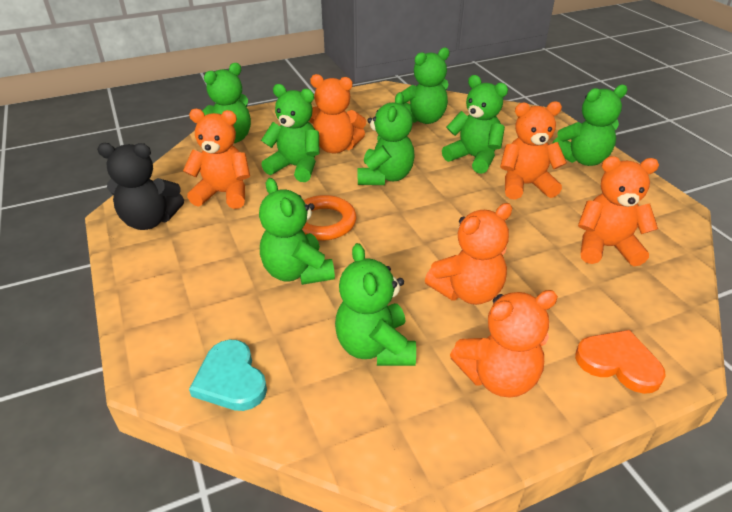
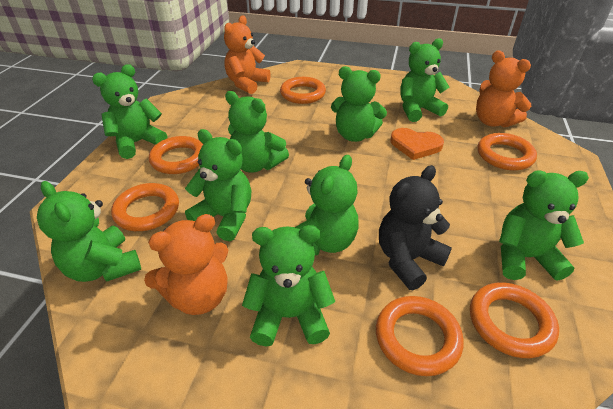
green teddy bear: 8 -> 9
orange ring: 1 -> 6
orange teddy bear: 6 -> 3
turquoise heart: 1 -> 0

